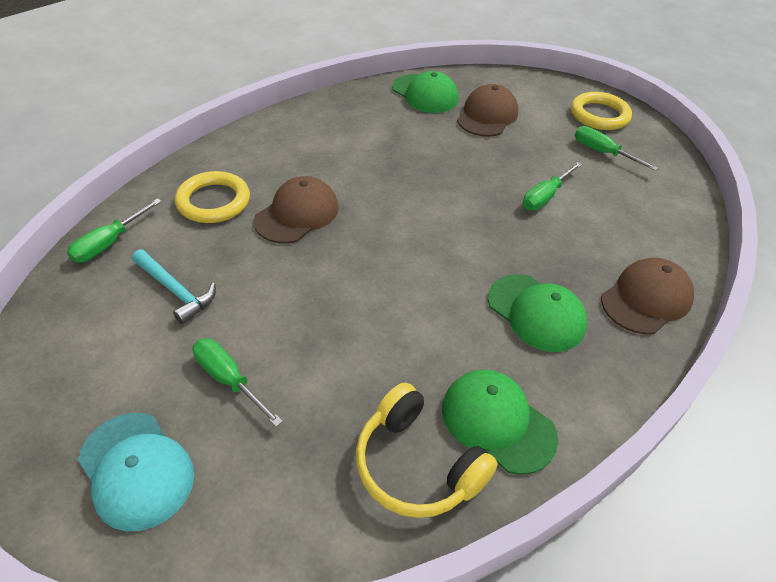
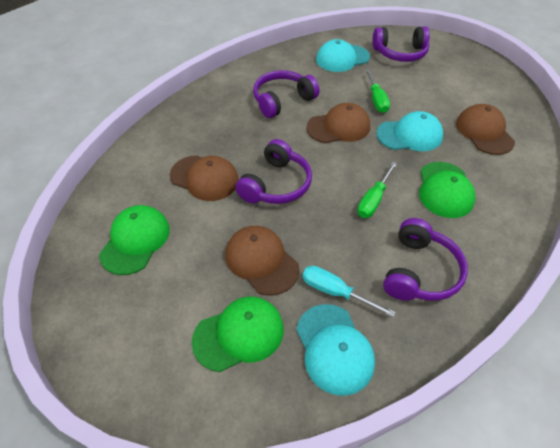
brown cap: 3 -> 4
green screwdriver: 4 -> 2
purple headphones: 0 -> 4
turquoise cap: 1 -> 3
turquoise hammer: 1 -> 0
turquoise screwdriver: 0 -> 1
yellow headphones: 1 -> 0
yellow ring: 2 -> 0

